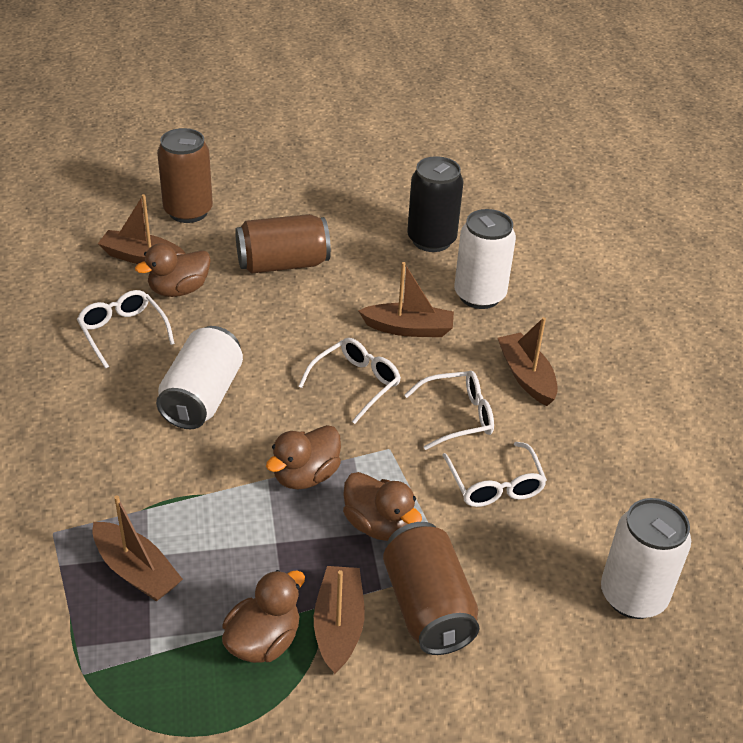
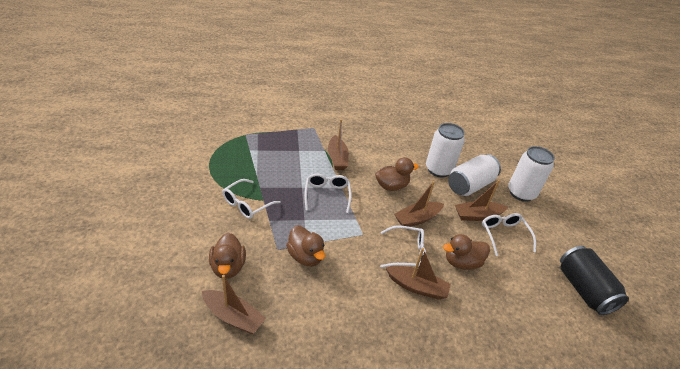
brown can: 3 -> 0

